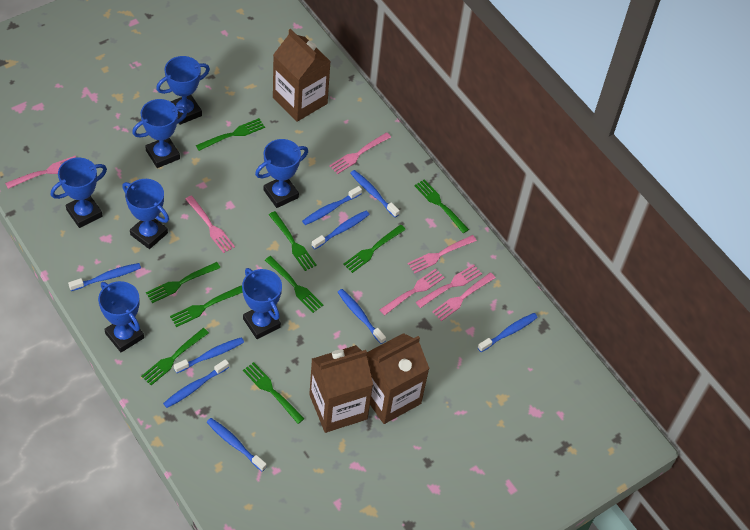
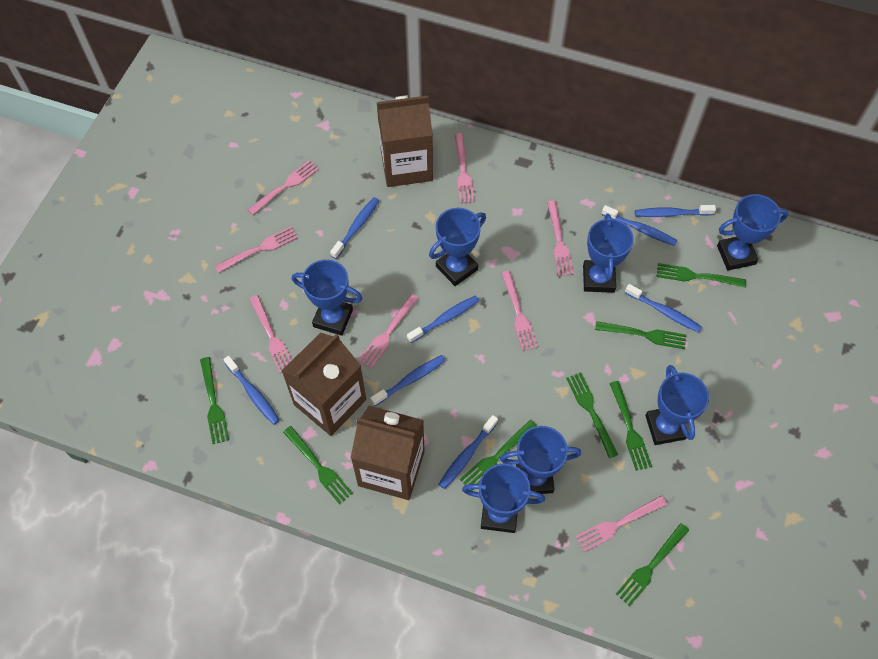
blue toothbrush: 9 -> 8
green fork: 9 -> 8
pink fork: 7 -> 8

